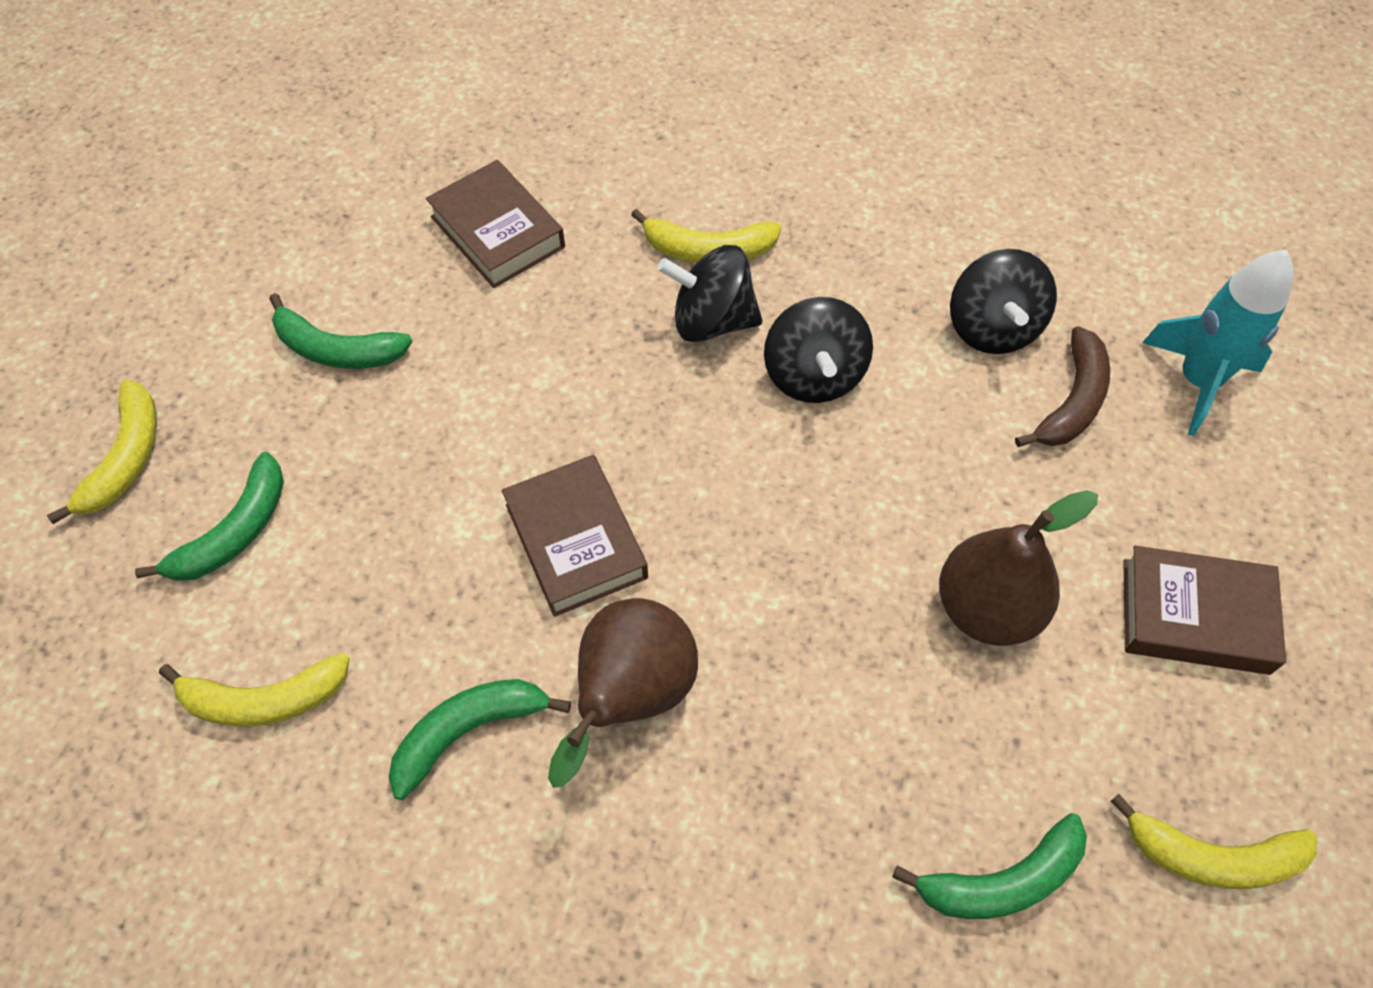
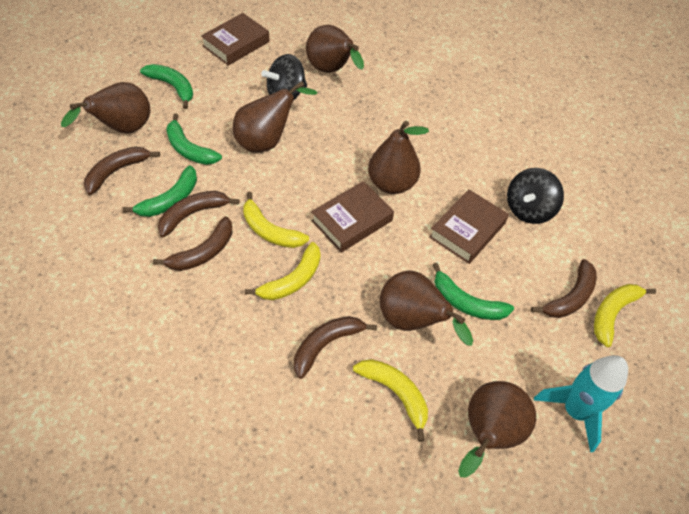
black spinning top: 3 -> 2
brown banana: 1 -> 5
brown pear: 2 -> 6

